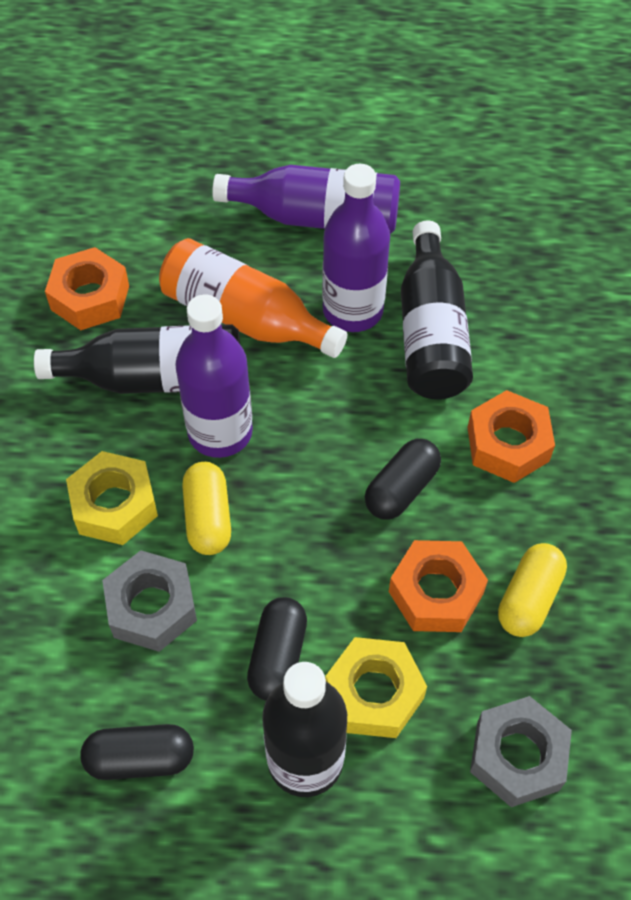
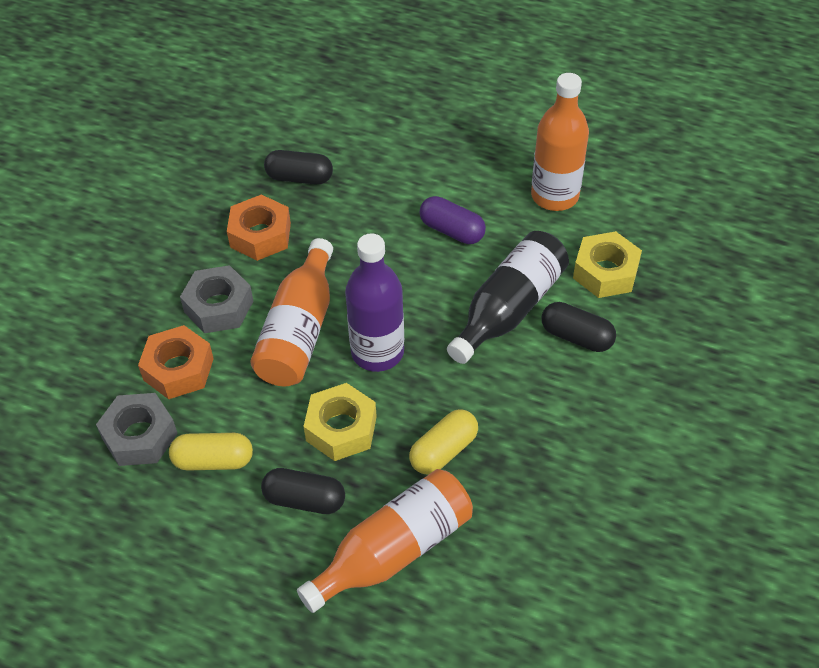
black bottle: 3 -> 1
orange bottle: 1 -> 3
orange nut: 3 -> 2
purple bottle: 3 -> 1
purple capsule: 0 -> 1

